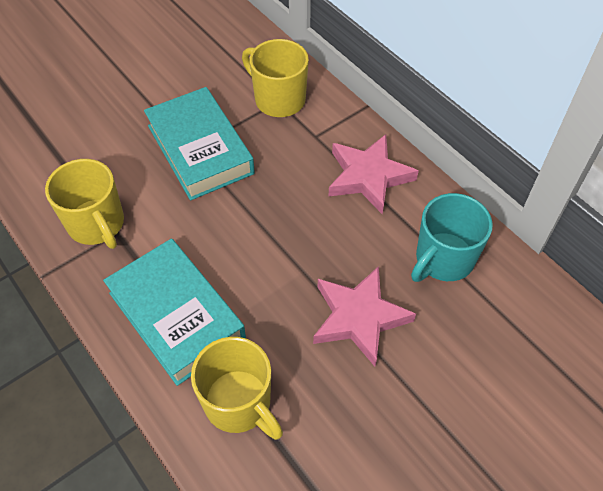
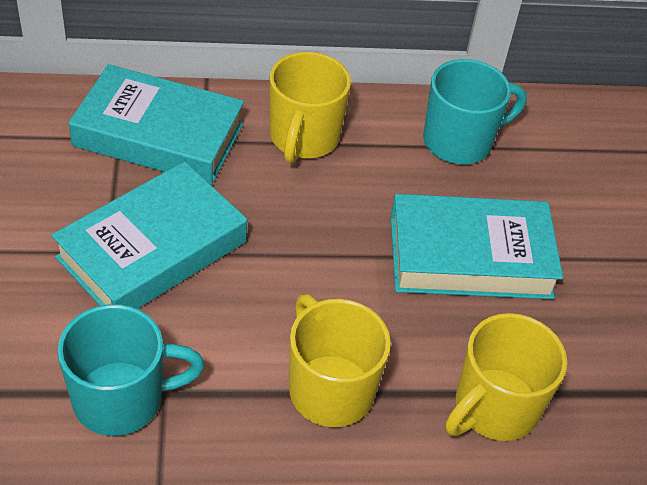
pink star: 2 -> 0
turquoise book: 2 -> 3
turquoise mug: 1 -> 2

